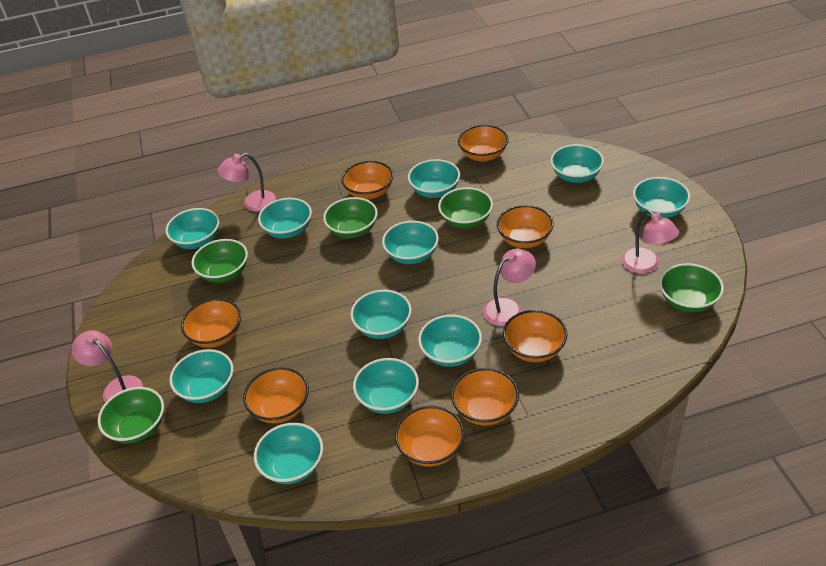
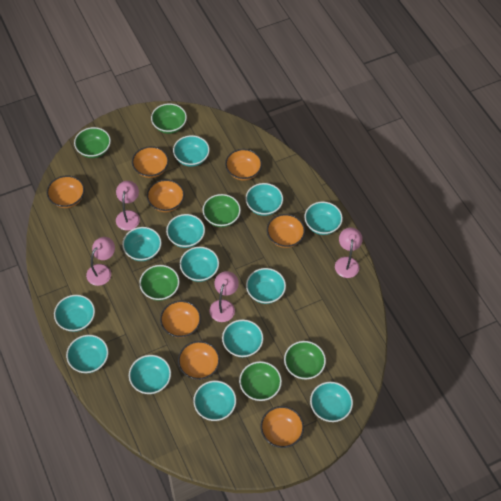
green bowl: 5 -> 6
turquoise bowl: 11 -> 13

